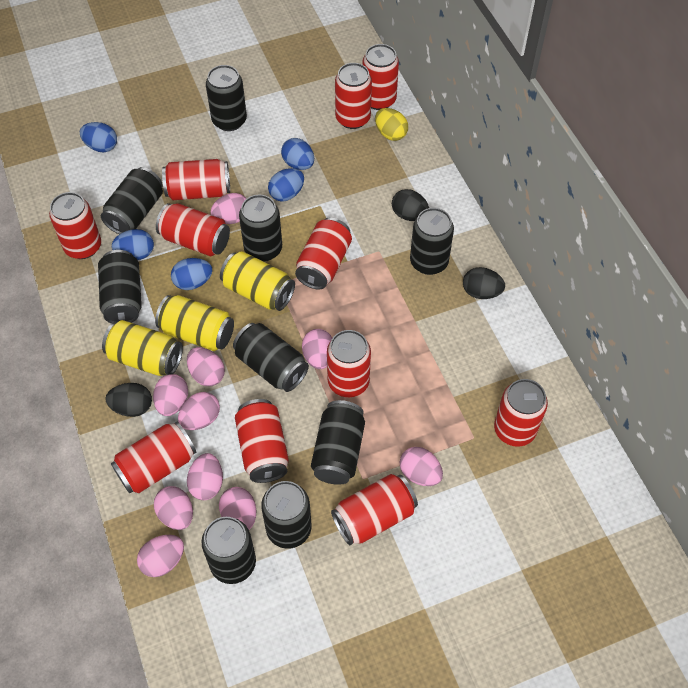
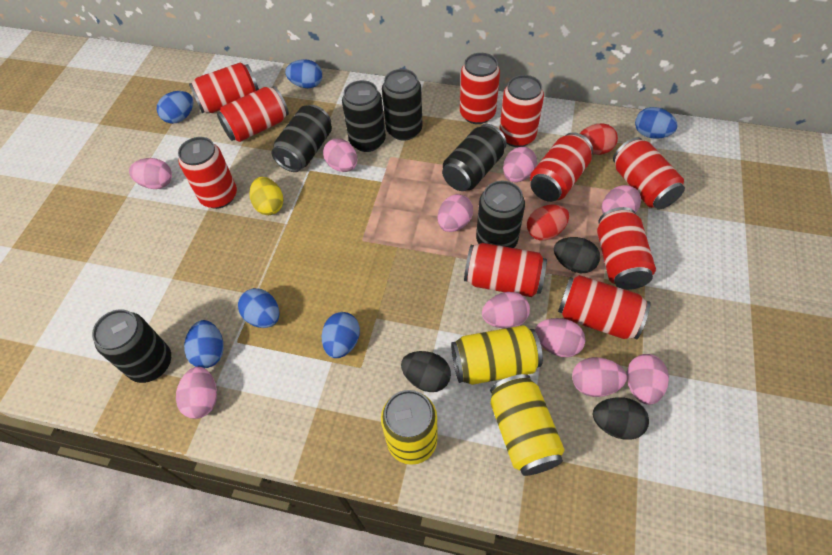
black can: 9 -> 6
blue egg: 5 -> 6
red can: 11 -> 10
red egg: 0 -> 2

